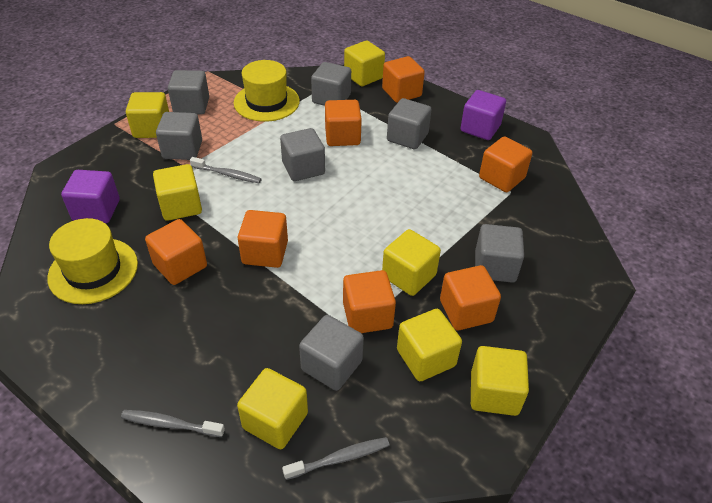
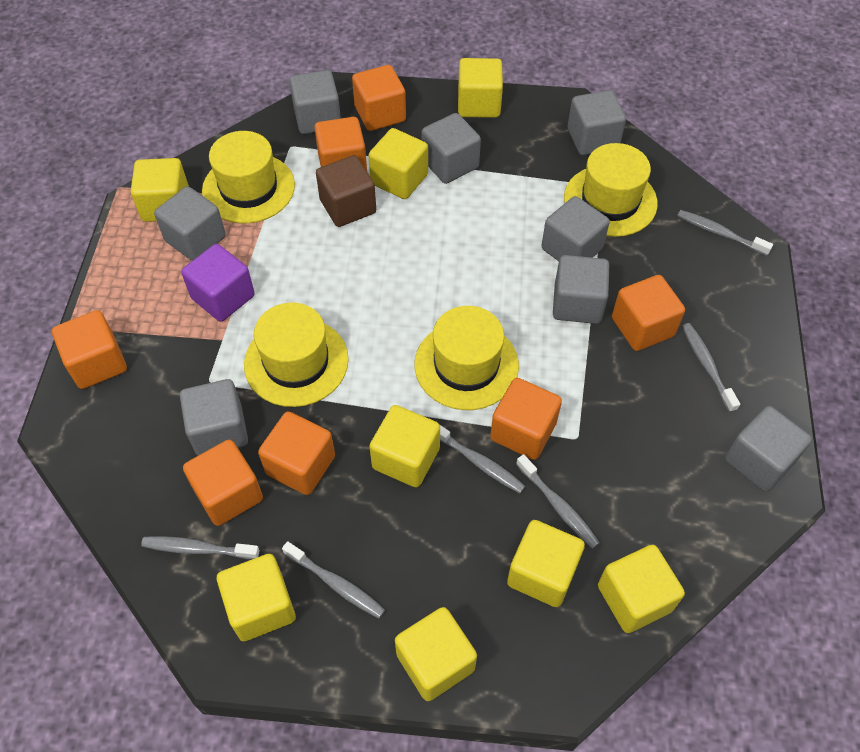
brown cube: 0 -> 1
grey cube: 7 -> 8
grey toothbrush: 3 -> 6
purple cube: 2 -> 1
yellow cube: 7 -> 8
yellow hat: 2 -> 4

